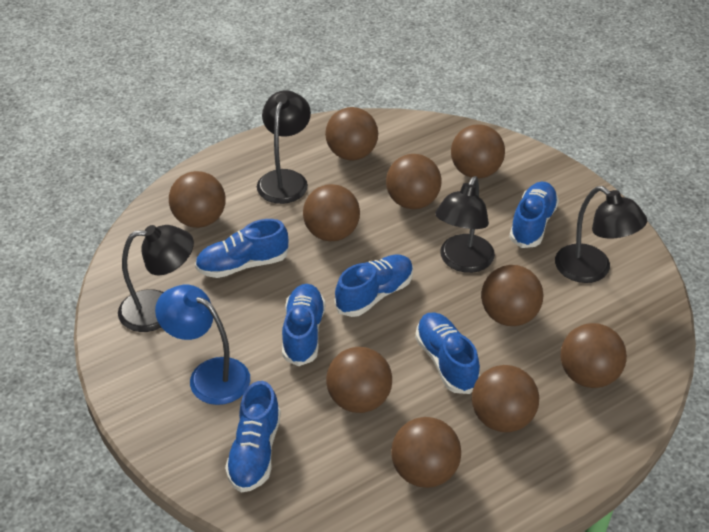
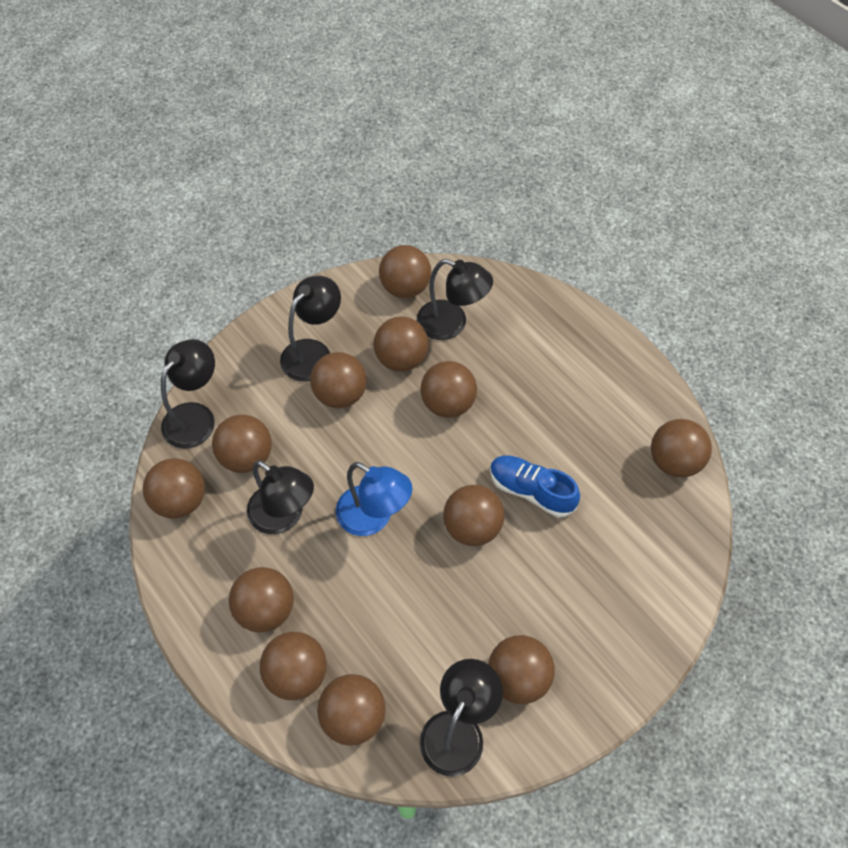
black lamp: 4 -> 5
blue shoe: 6 -> 1
brown ball: 10 -> 12

